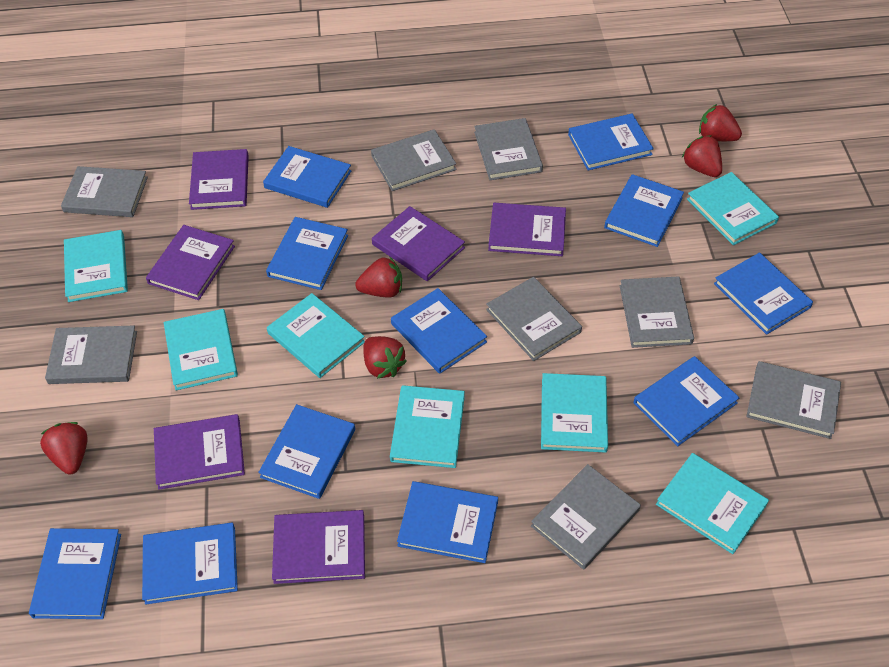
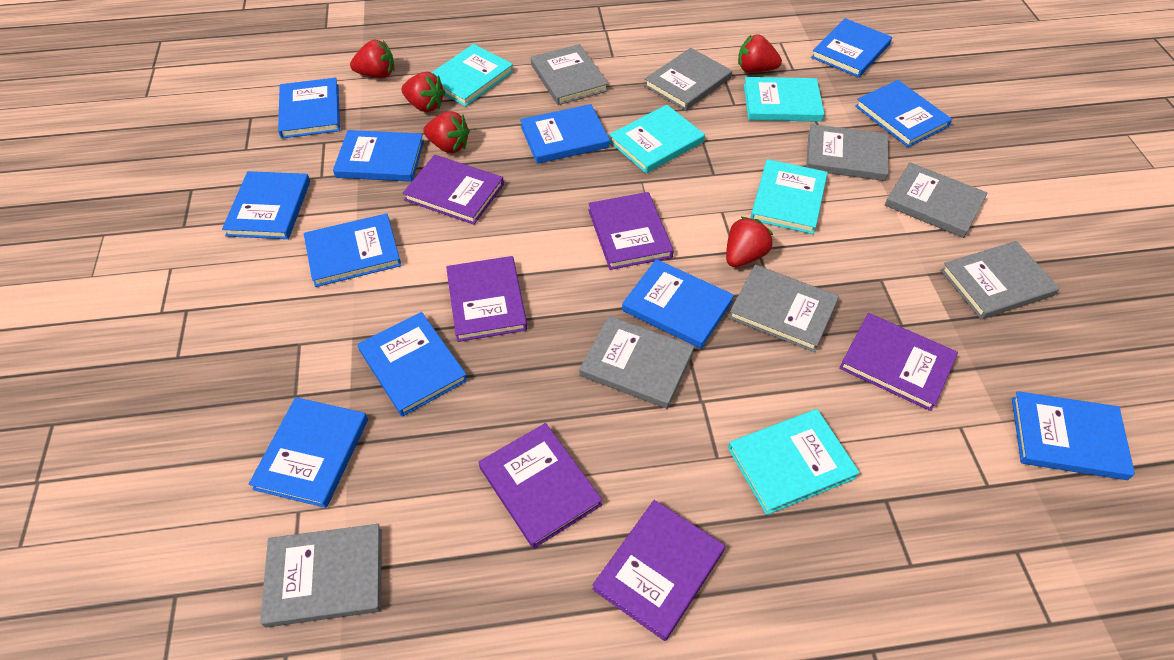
turquoise book: 7 -> 5

